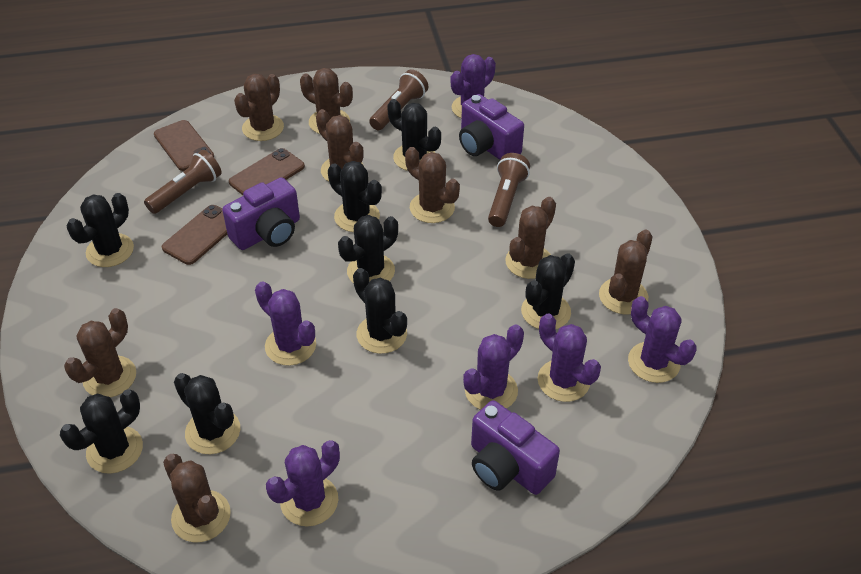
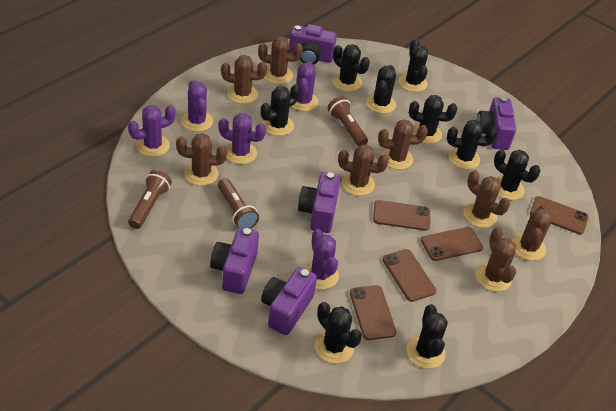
black cactus: 8 -> 9
brown phone: 3 -> 5
purple cactus: 6 -> 5
purple camera: 3 -> 5

